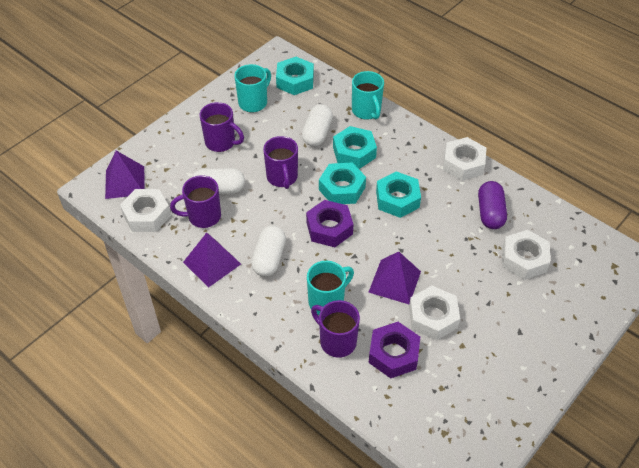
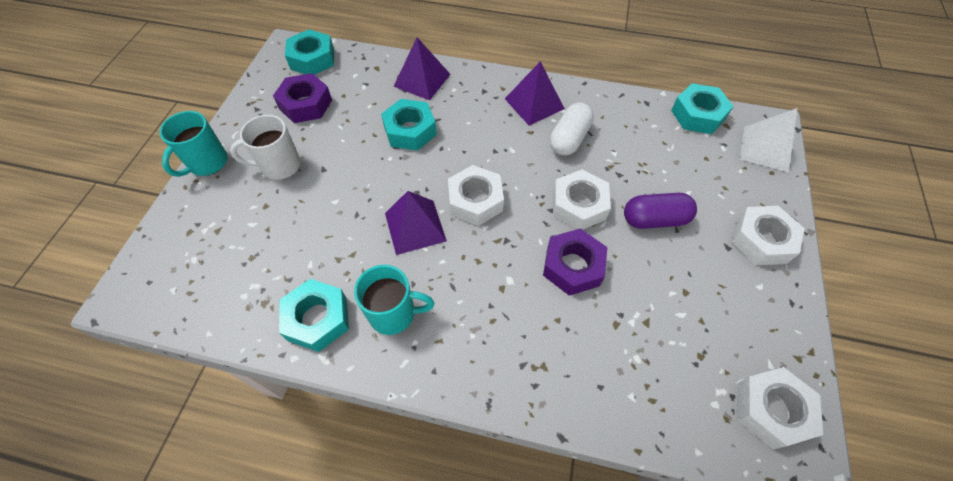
purple mug: 4 -> 0
turquoise mug: 3 -> 2
white capsule: 3 -> 1
white mug: 0 -> 1
white pyramid: 0 -> 1

